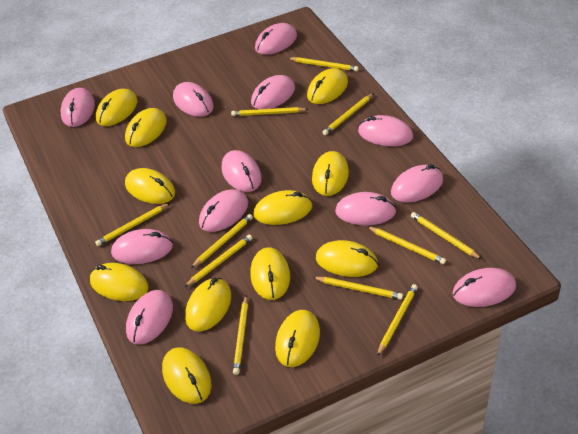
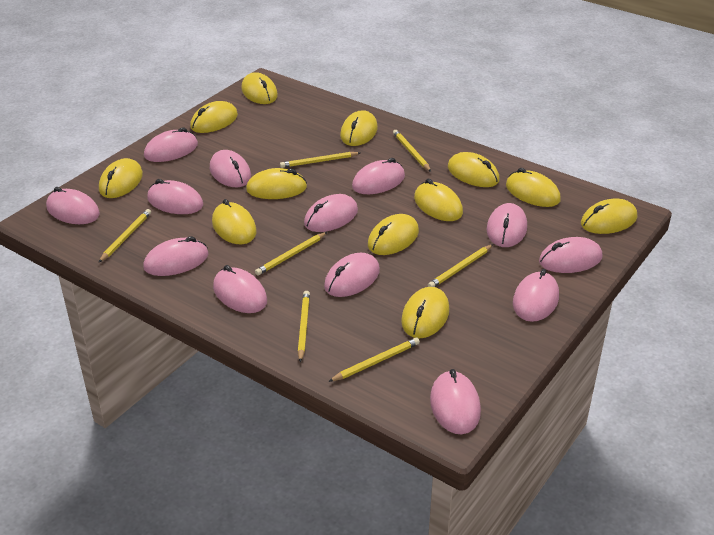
pink mouse: 12 -> 13
yellow pencil: 11 -> 7

